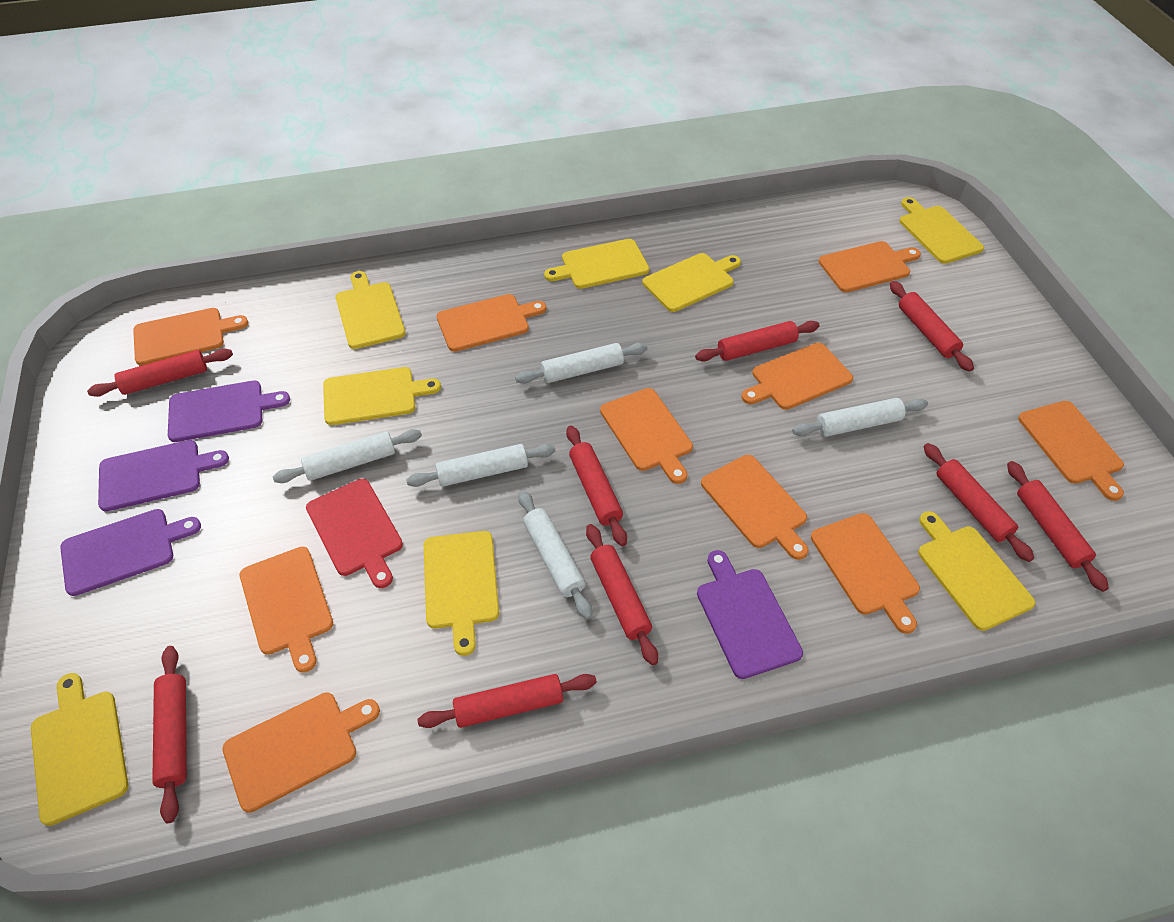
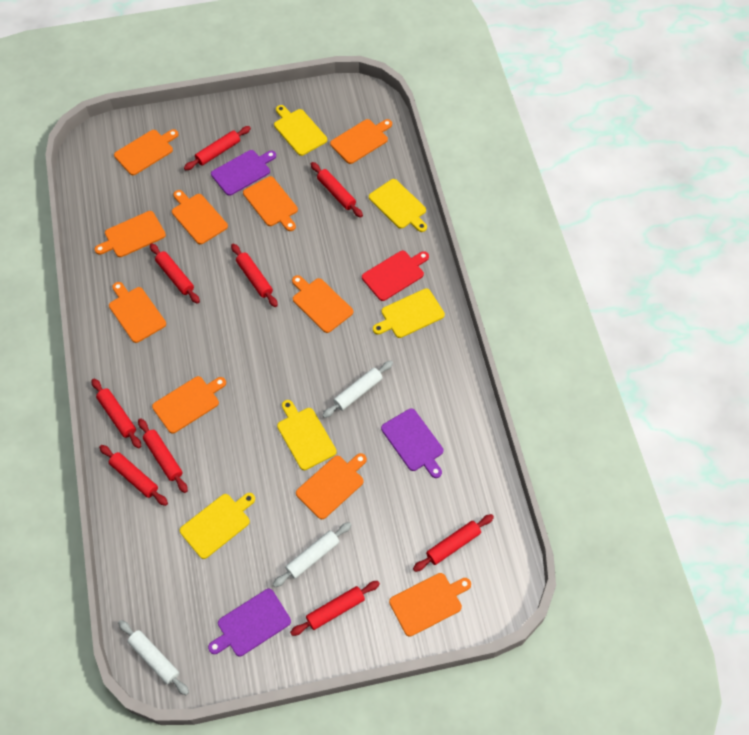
purple cutting board: 4 -> 3
white rolling pin: 5 -> 3
yellow cutting board: 8 -> 5

